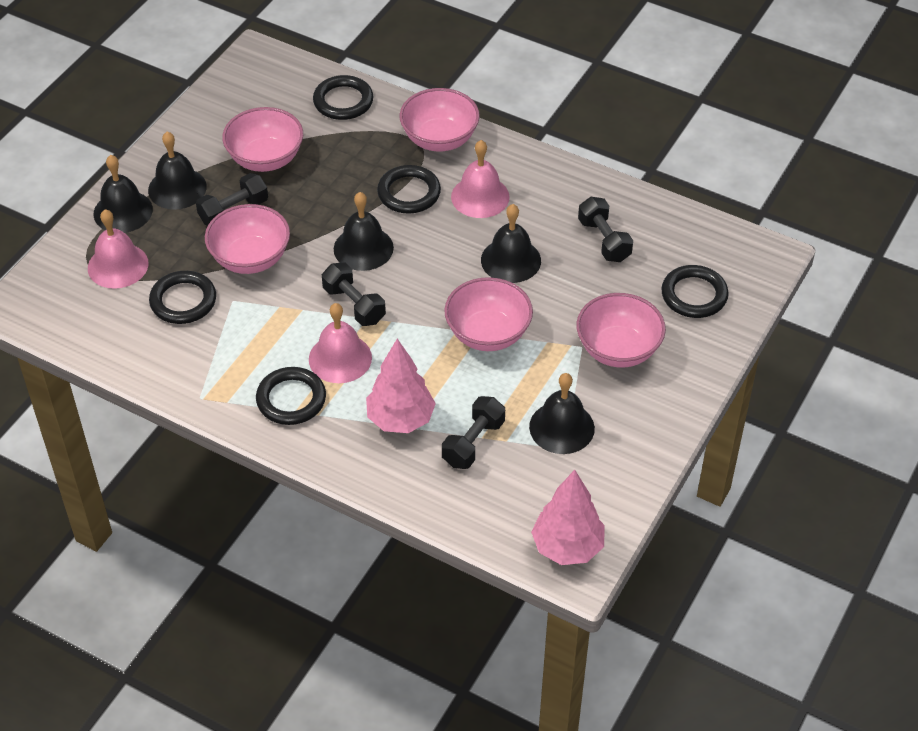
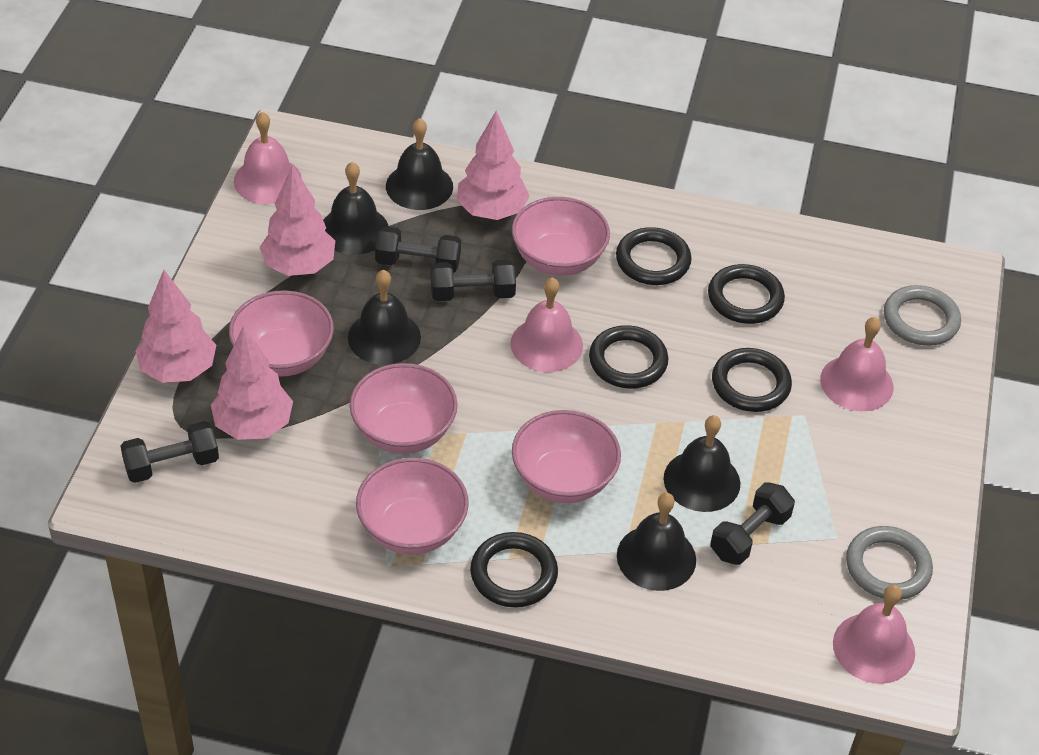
grey ring: 0 -> 2
pink bell: 3 -> 4
pink tree: 2 -> 4

